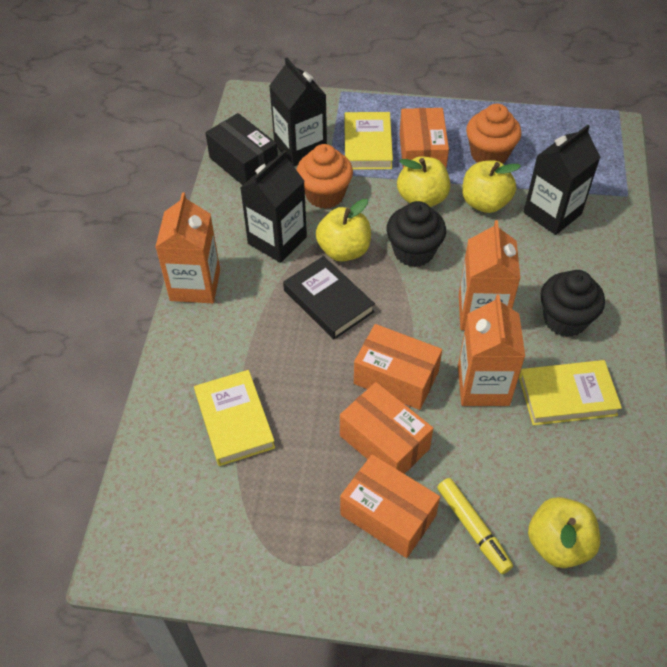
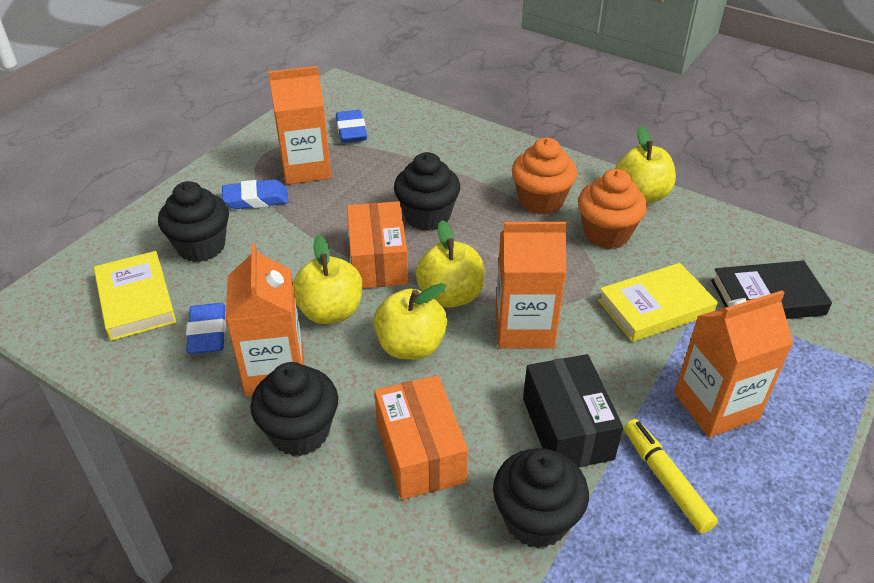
black carton: 3 -> 0
black cupcake: 2 -> 4
blue eraser: 0 -> 3
orange box: 4 -> 2
orange carton: 3 -> 4
yellow book: 3 -> 2

